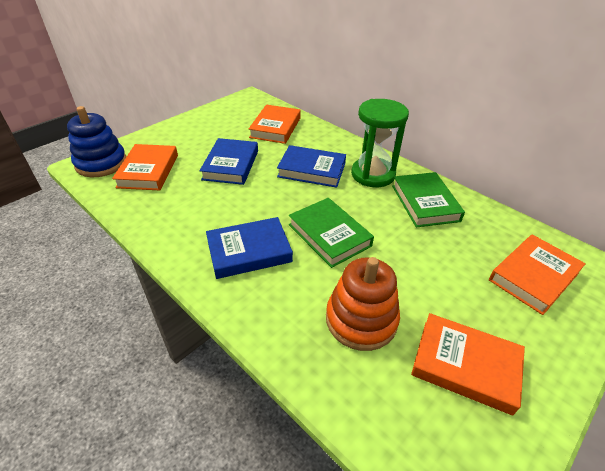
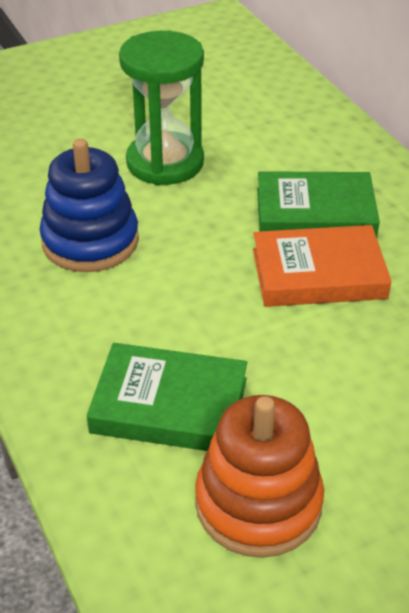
blue book: 3 -> 0
orange book: 4 -> 1

